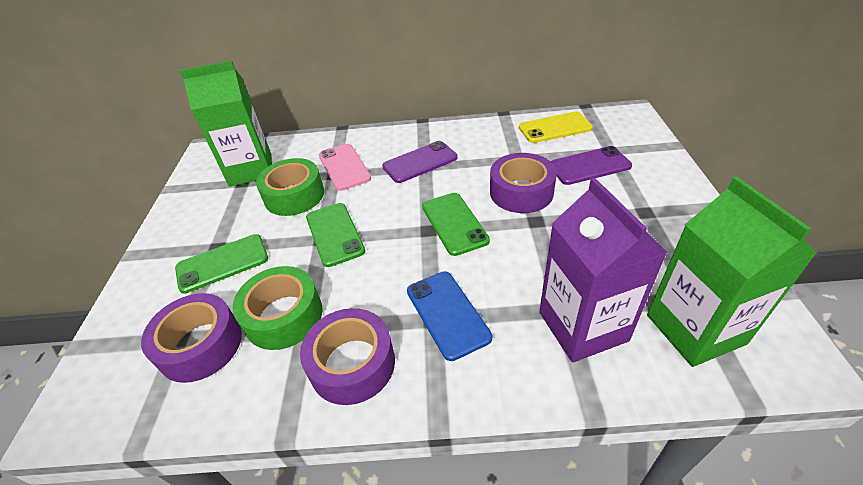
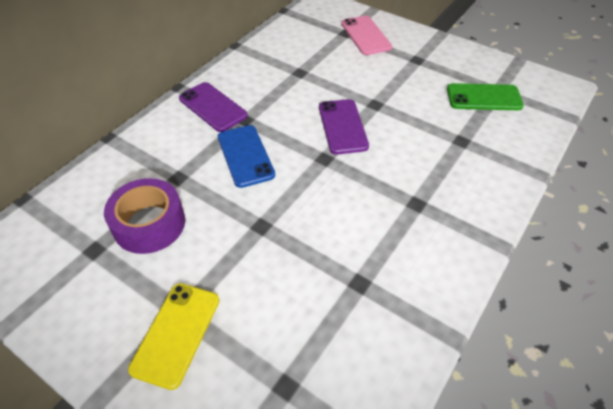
green carton: 2 -> 0
green phone: 3 -> 1
green tape: 2 -> 0
purple carton: 1 -> 0
purple tape: 3 -> 1

